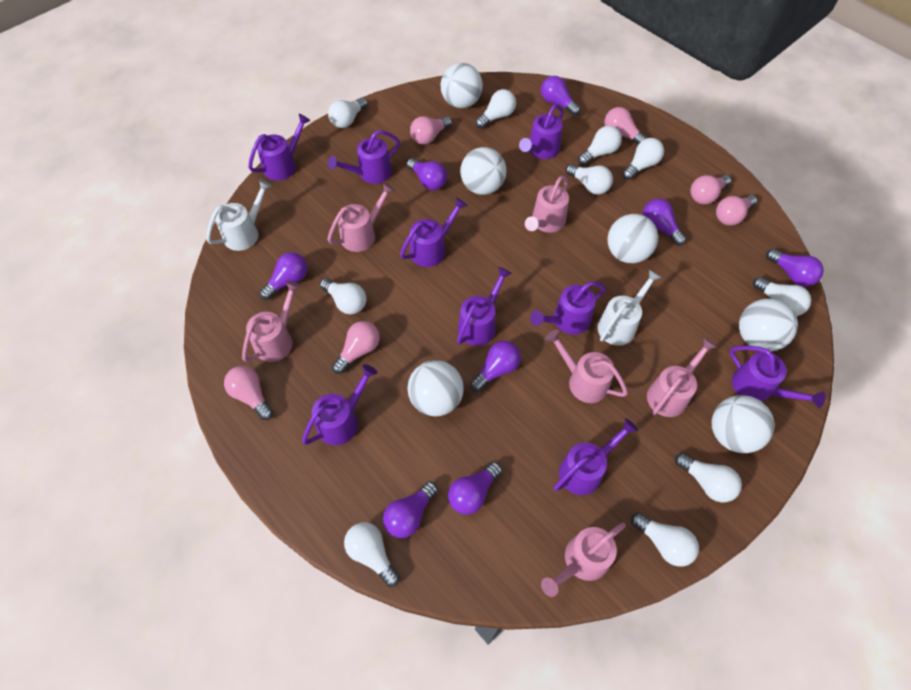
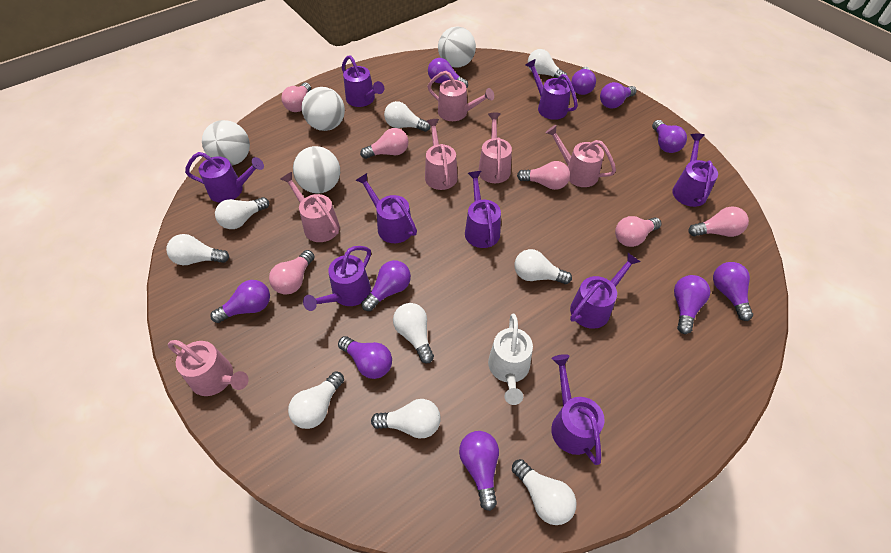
purple light bulb: 8 -> 10
white ball: 6 -> 4
white light bulb: 10 -> 9
white watering can: 2 -> 1

